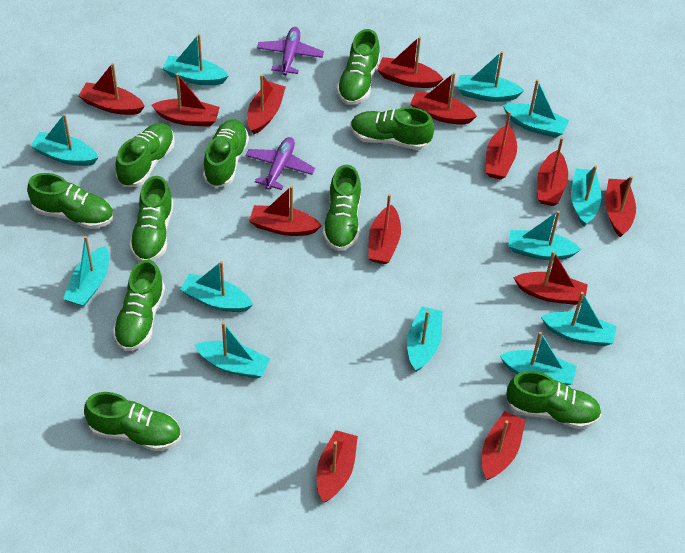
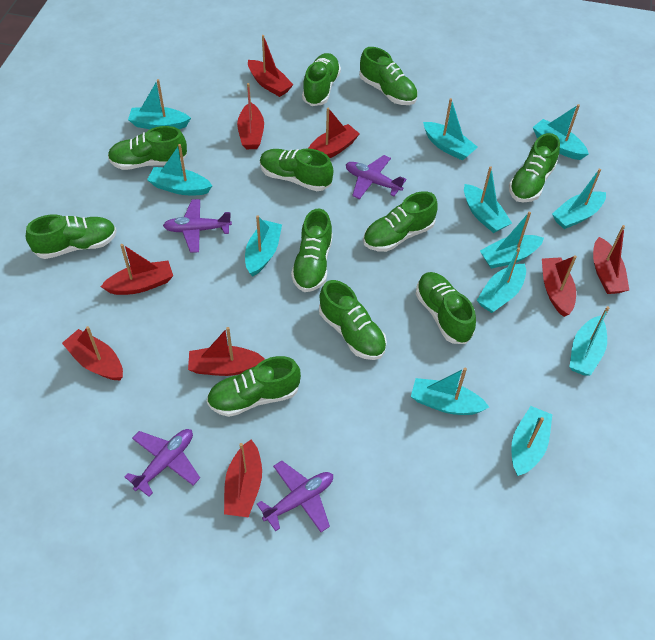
green shoe: 10 -> 11
purple plane: 2 -> 4
red boat: 13 -> 9

